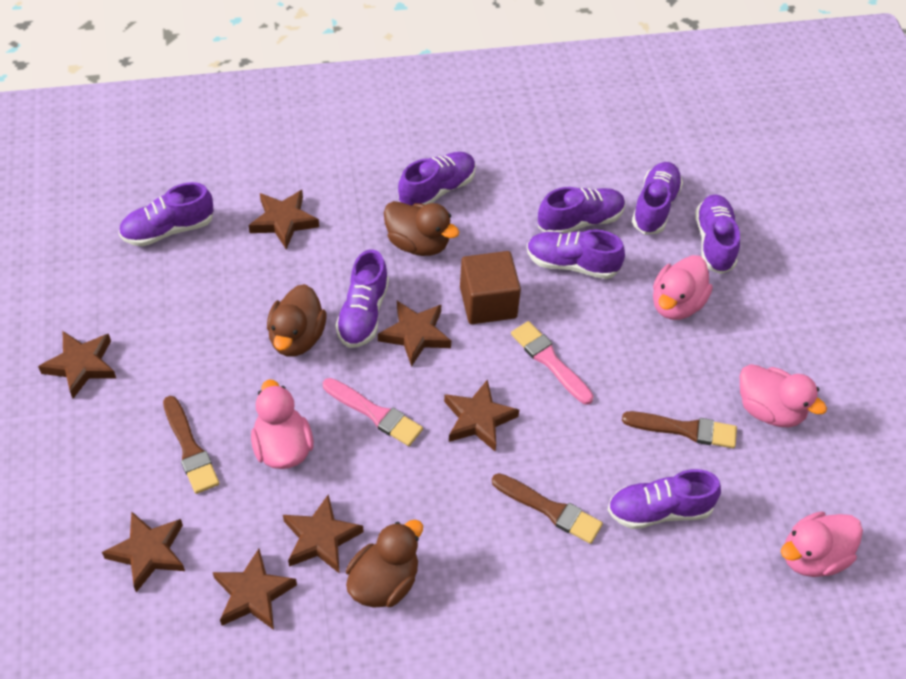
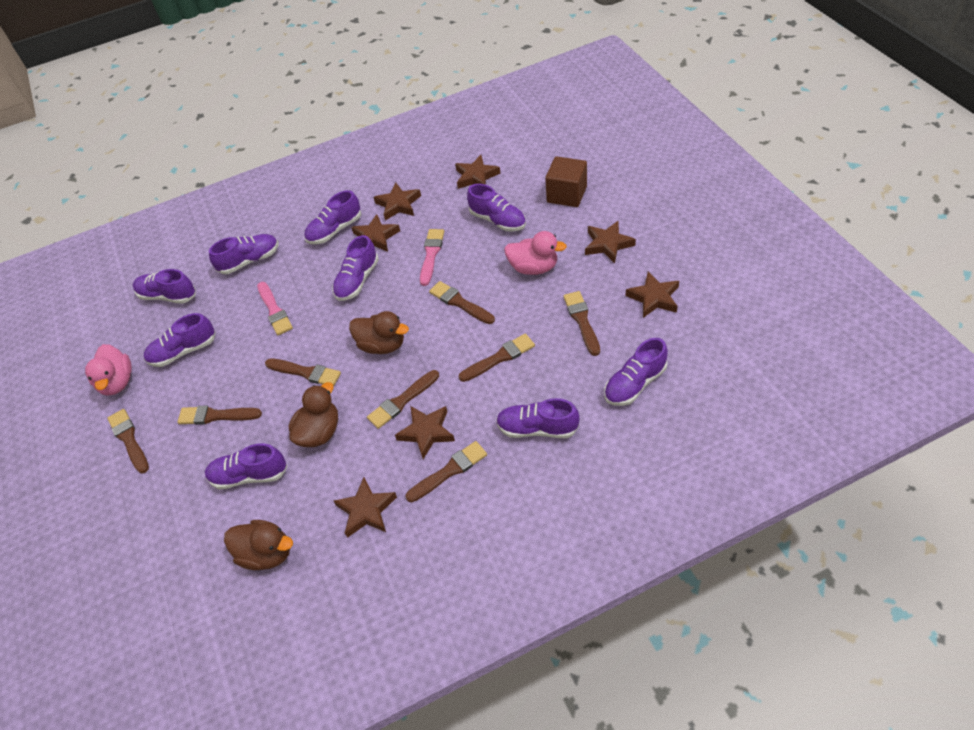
brown brush: 3 -> 8
pink duck: 4 -> 2
purple shoe: 8 -> 9

